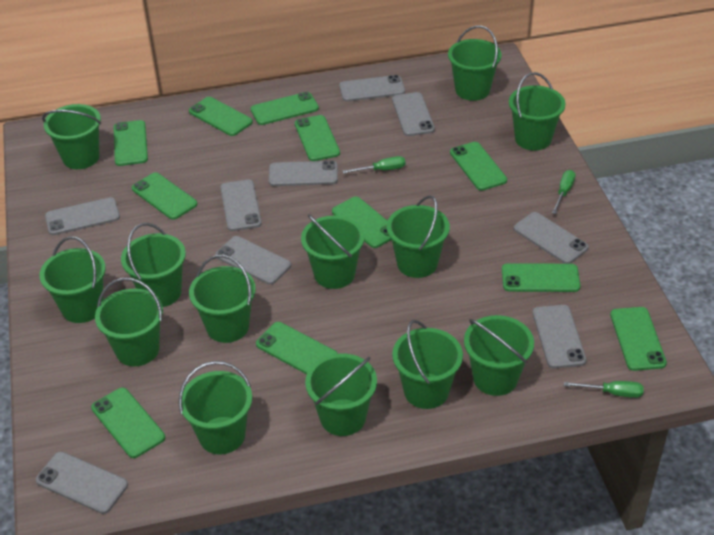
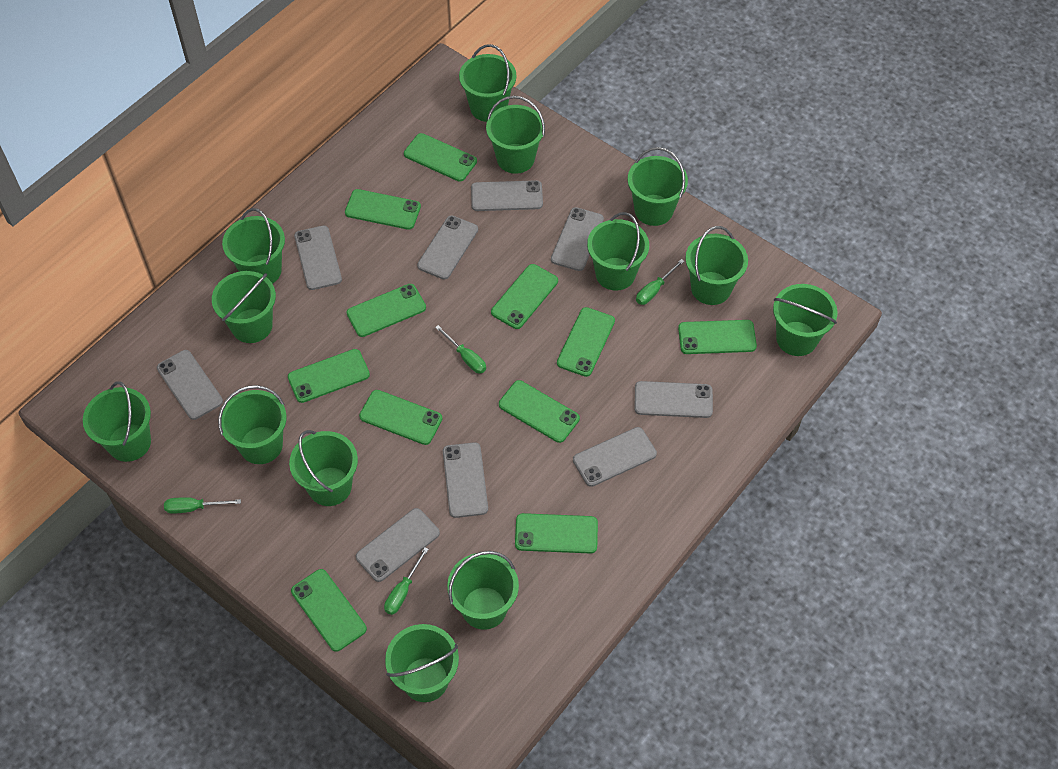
green screwdriver: 3 -> 4

